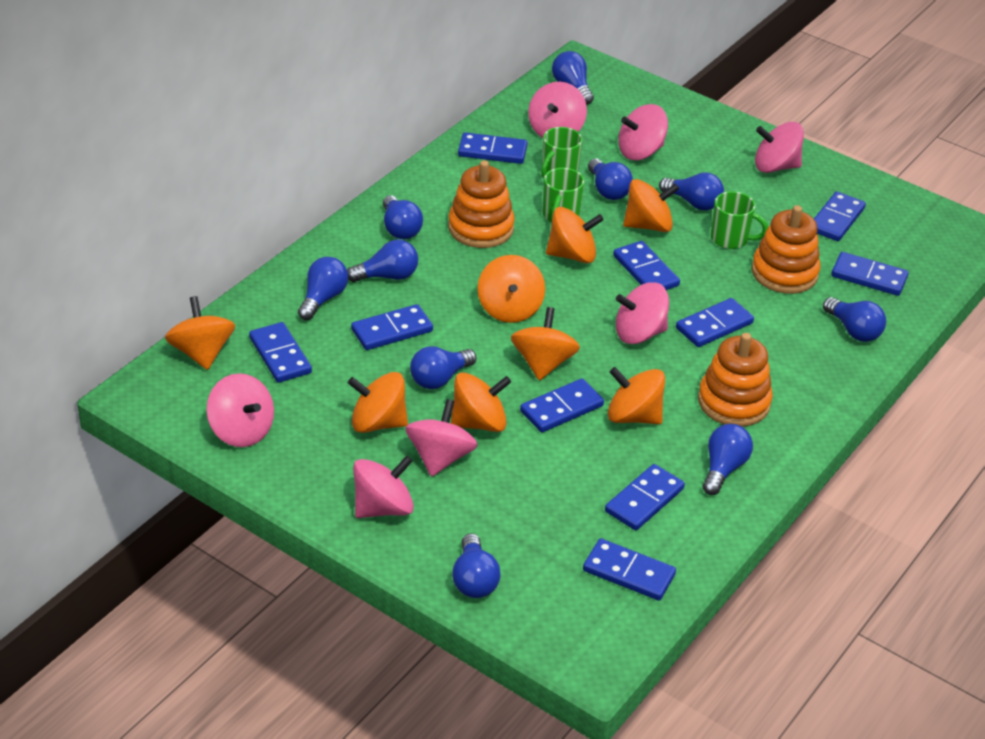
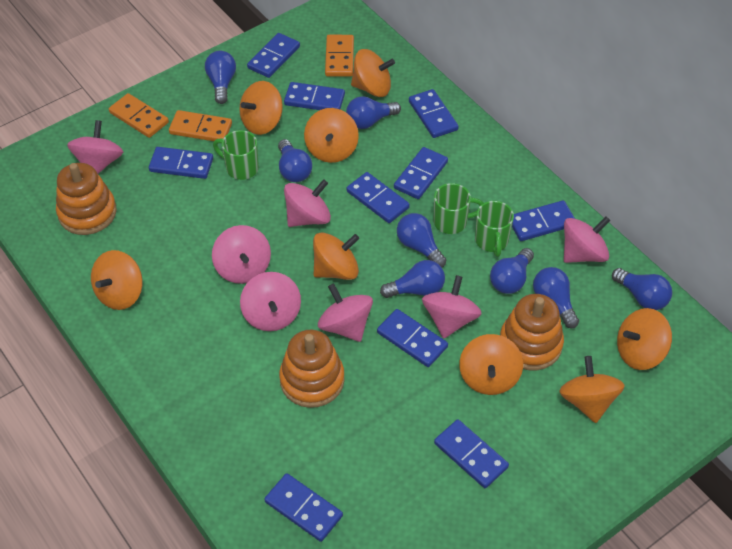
blue light bulb: 10 -> 8
orange domino: 0 -> 3

